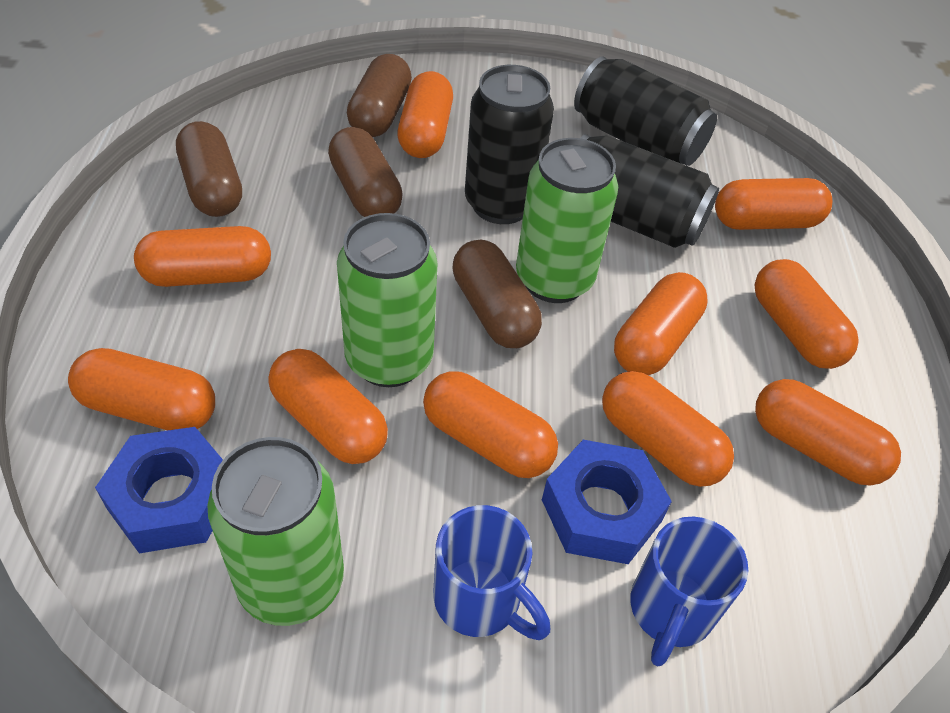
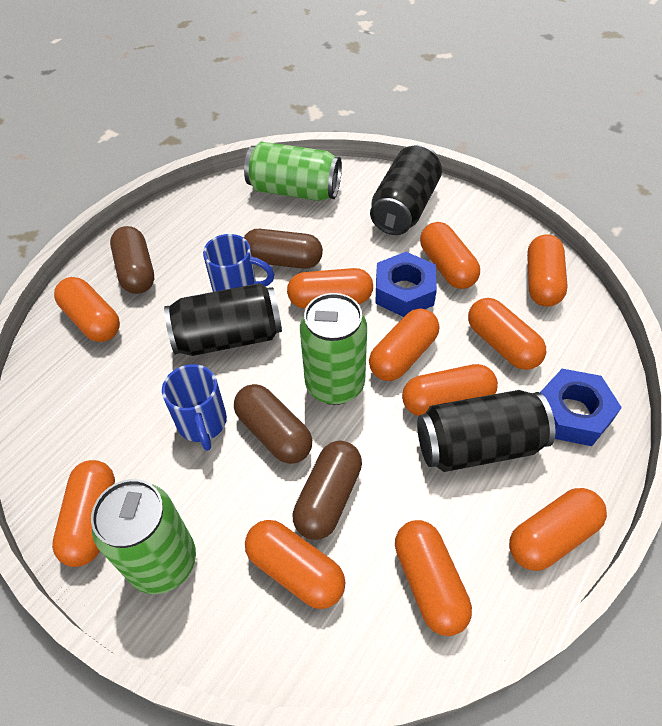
orange capsule: 10 -> 11

